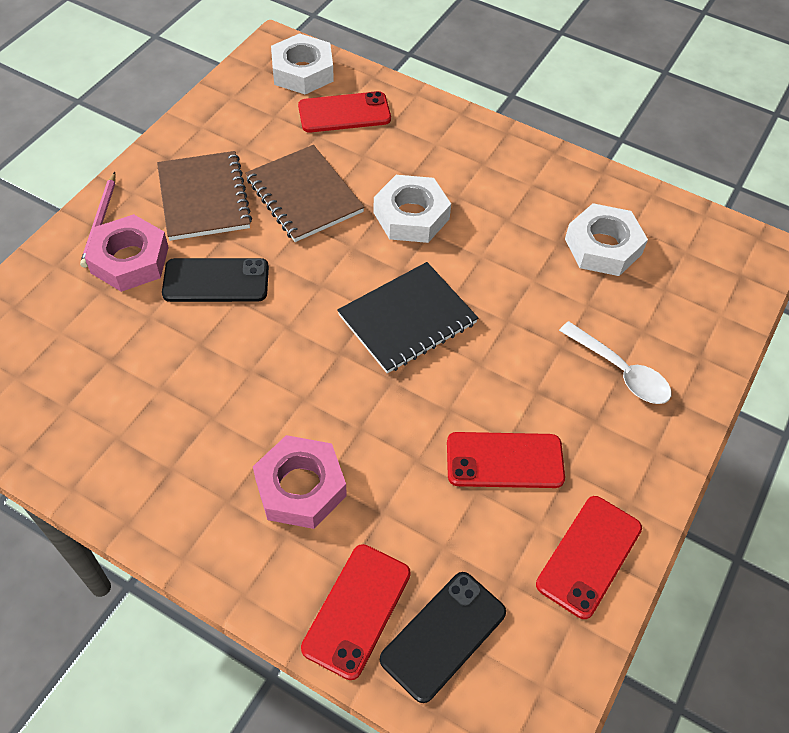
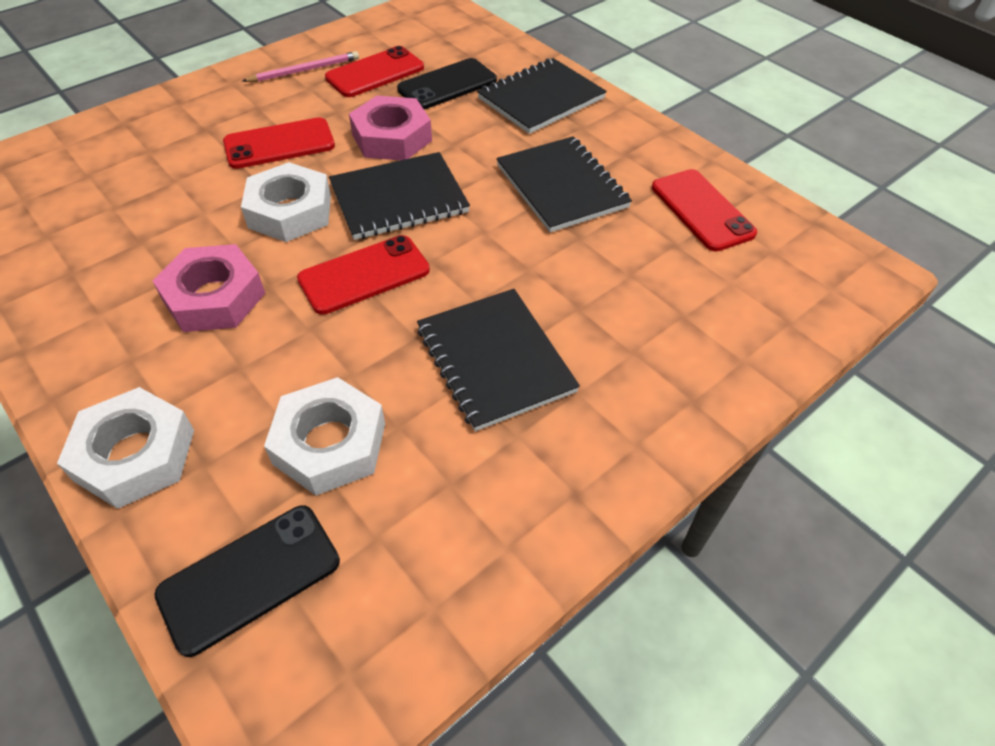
black notebook: 1 -> 4
brown notebook: 2 -> 0
white spoon: 1 -> 0

